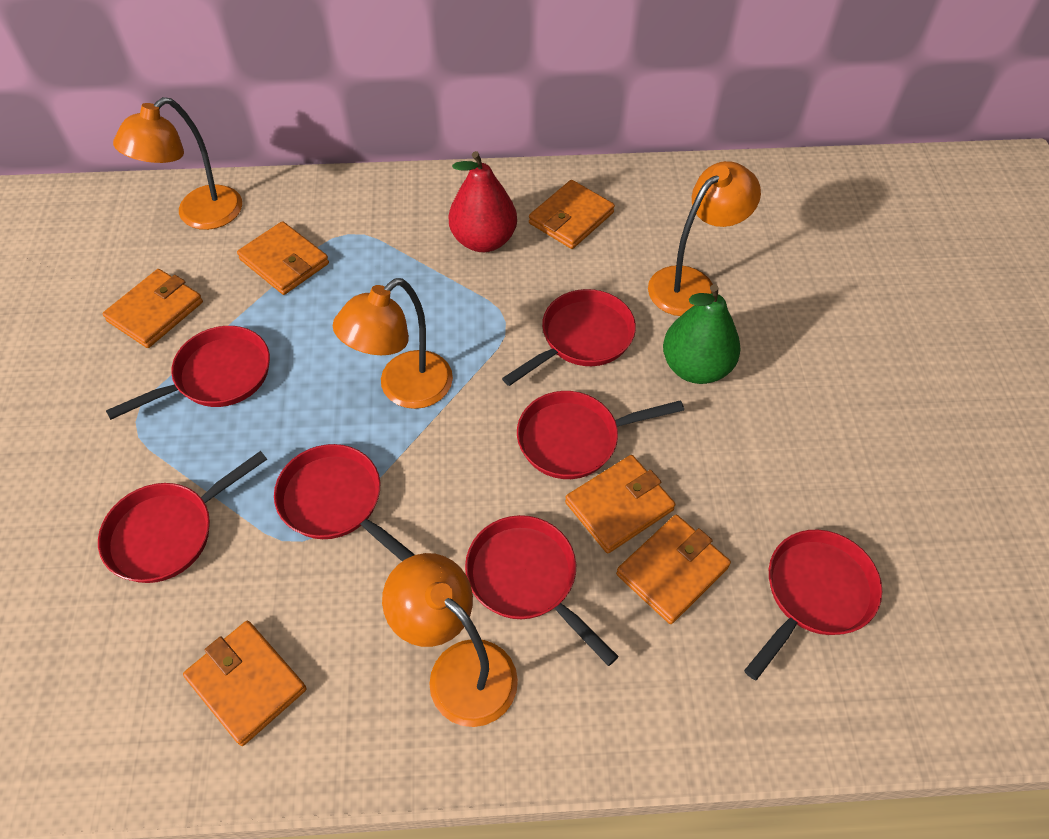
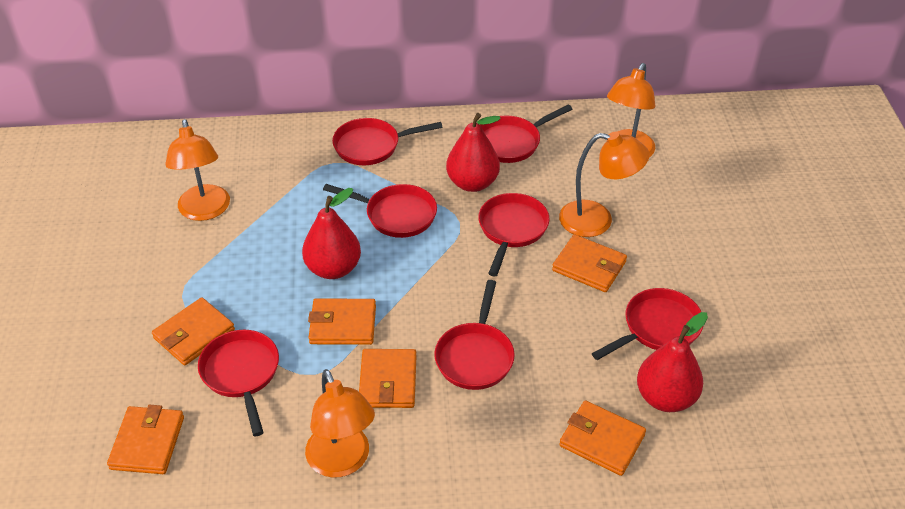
green pear: 1 -> 0
red pear: 1 -> 3

